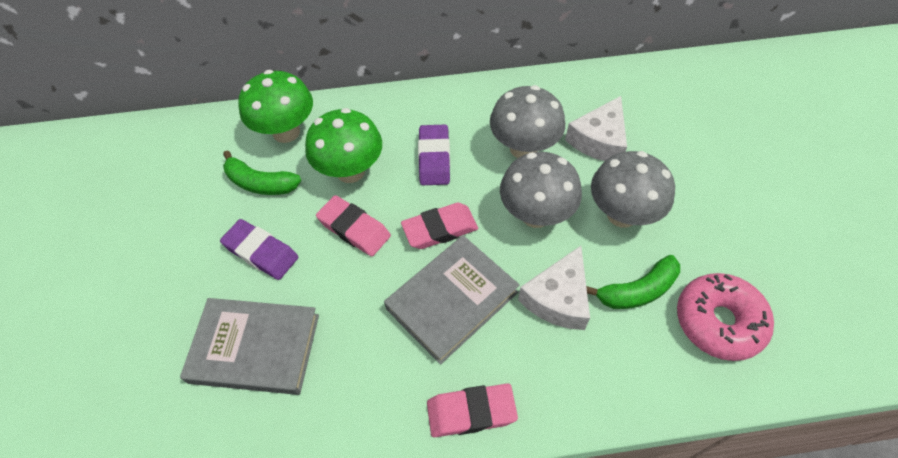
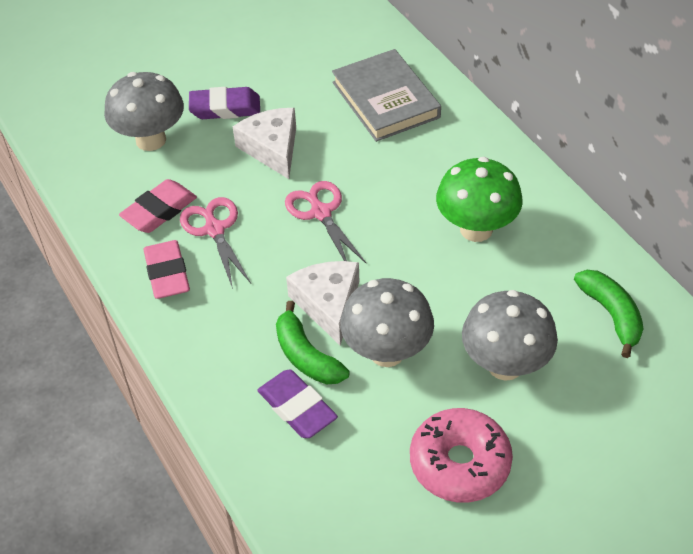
green mushroom: 2 -> 1
grey book: 2 -> 1
pink eraser: 3 -> 2
pink scissors: 0 -> 2

